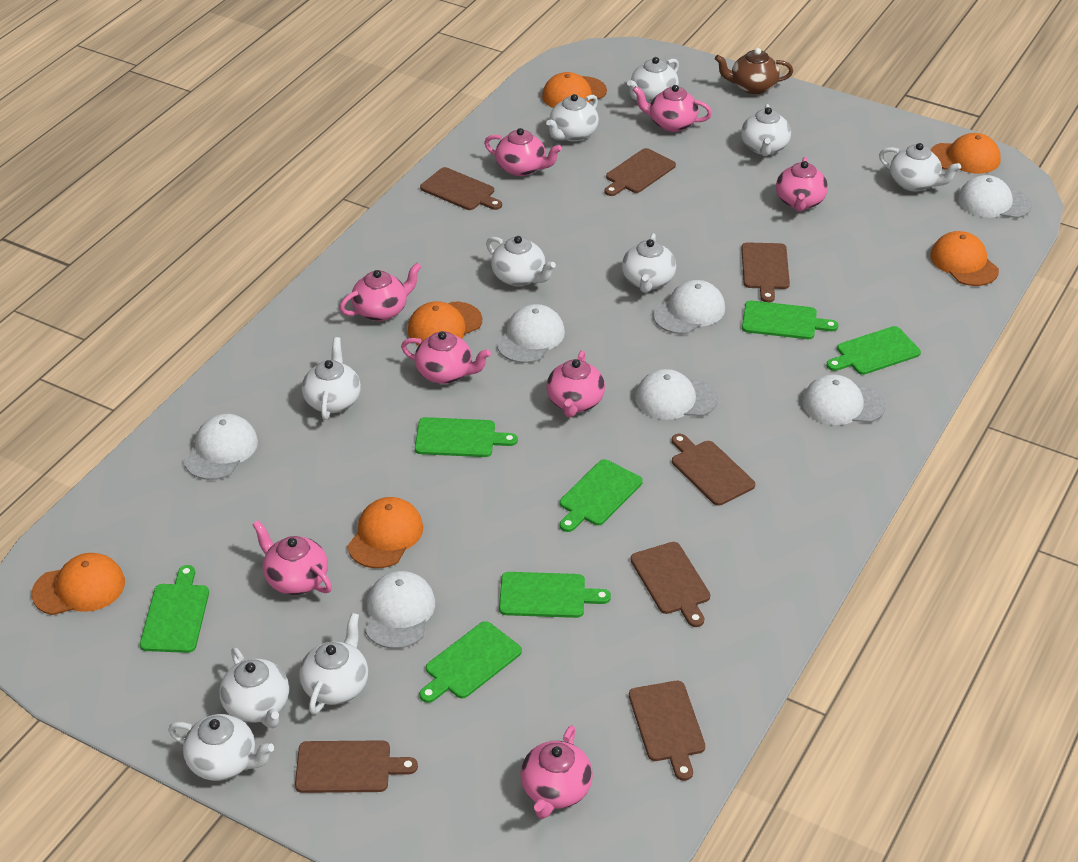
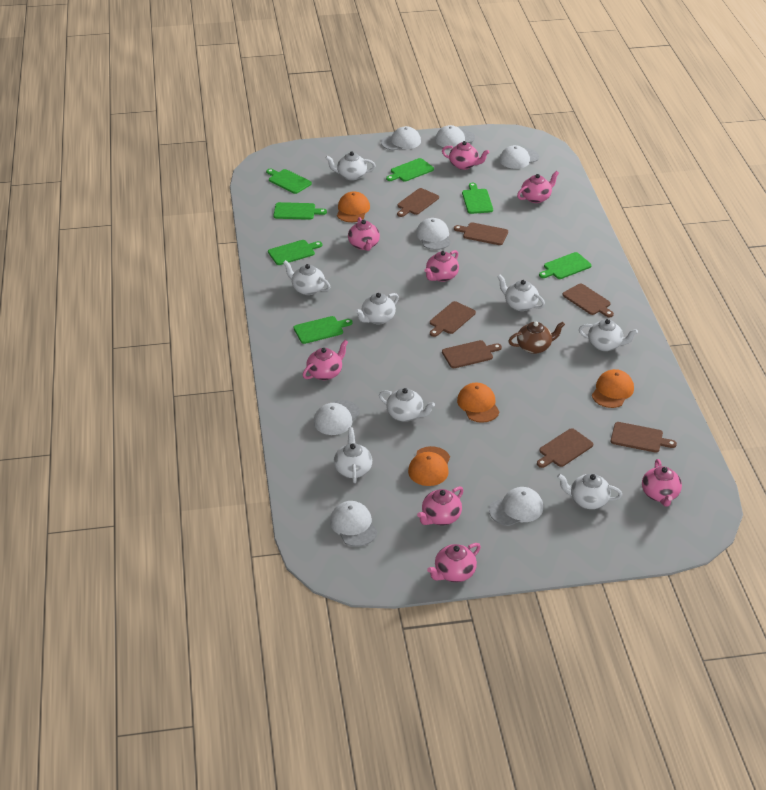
orange cap: 6 -> 4
white teapot: 10 -> 8

